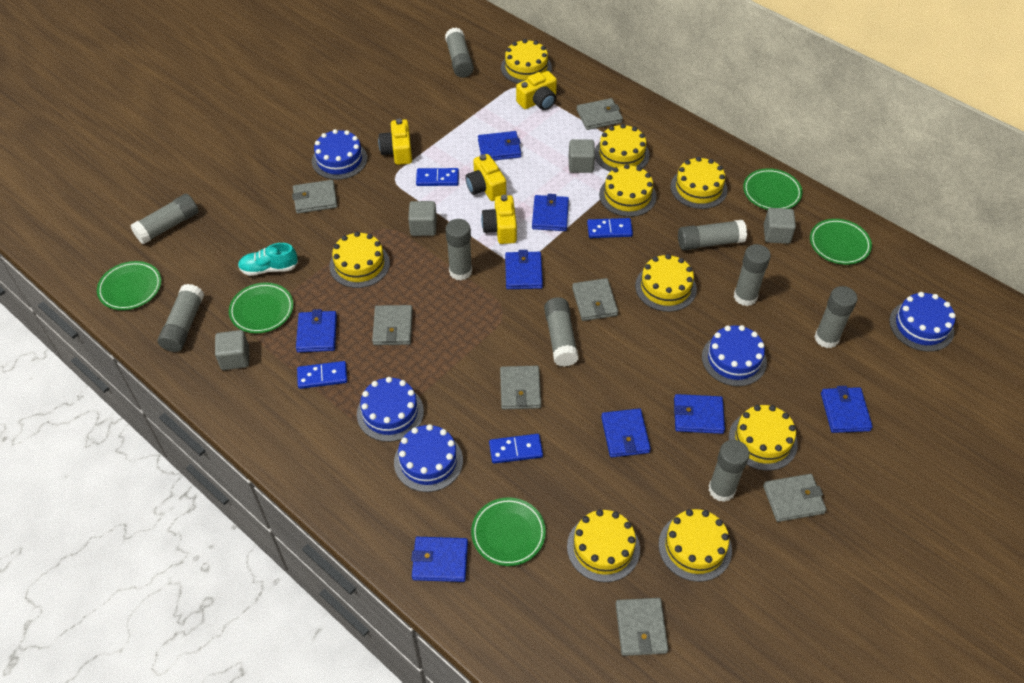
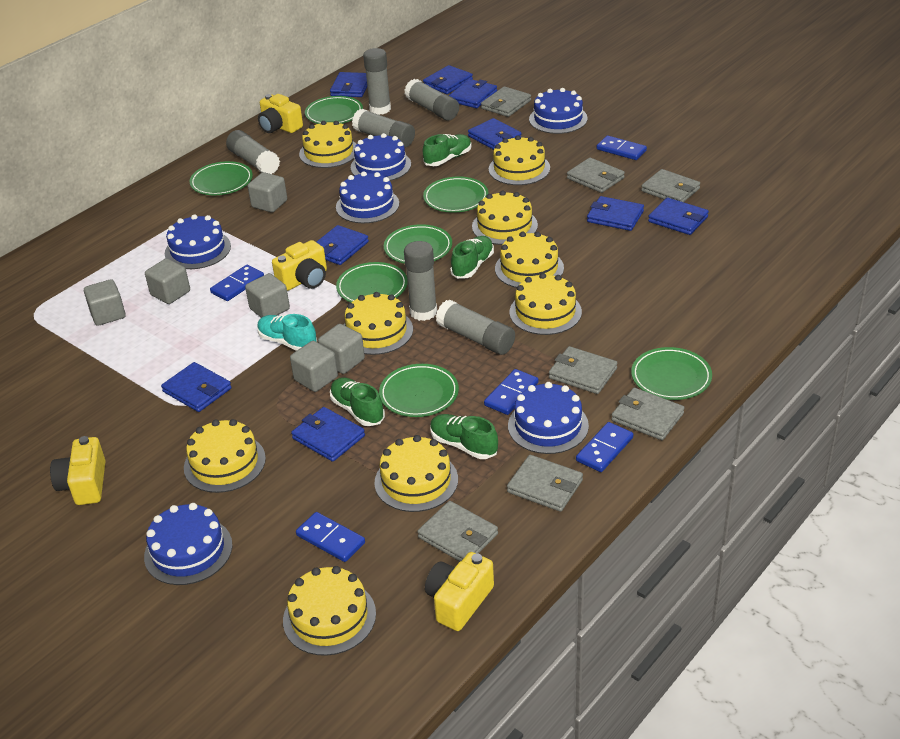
blue cake: 5 -> 6
blue domino: 4 -> 5
blue wallet: 8 -> 9
green plate: 5 -> 7
green shoe: 0 -> 4
grey cube: 4 -> 6
grey glue stick: 9 -> 6

